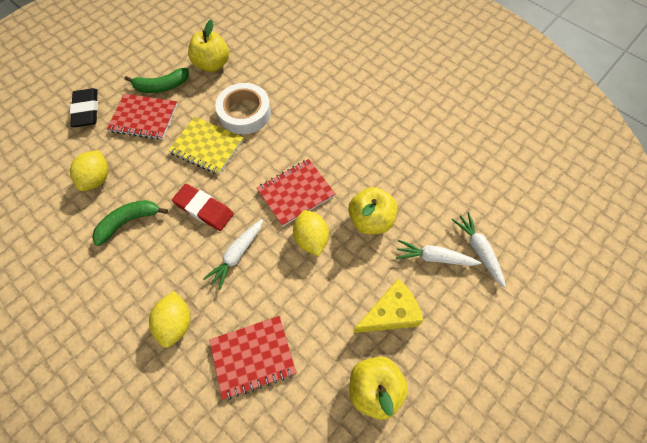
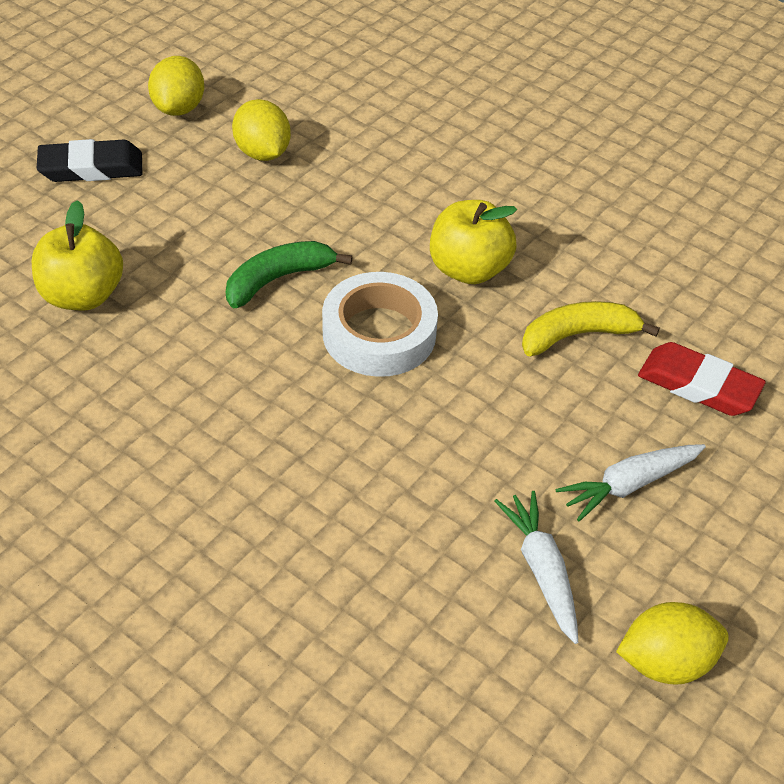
green banana: 2 -> 1
red notebook: 3 -> 0
white carrot: 3 -> 2
yellow apple: 3 -> 2
yellow banana: 0 -> 1
yellow cheese: 1 -> 0
yellow notebook: 1 -> 0

